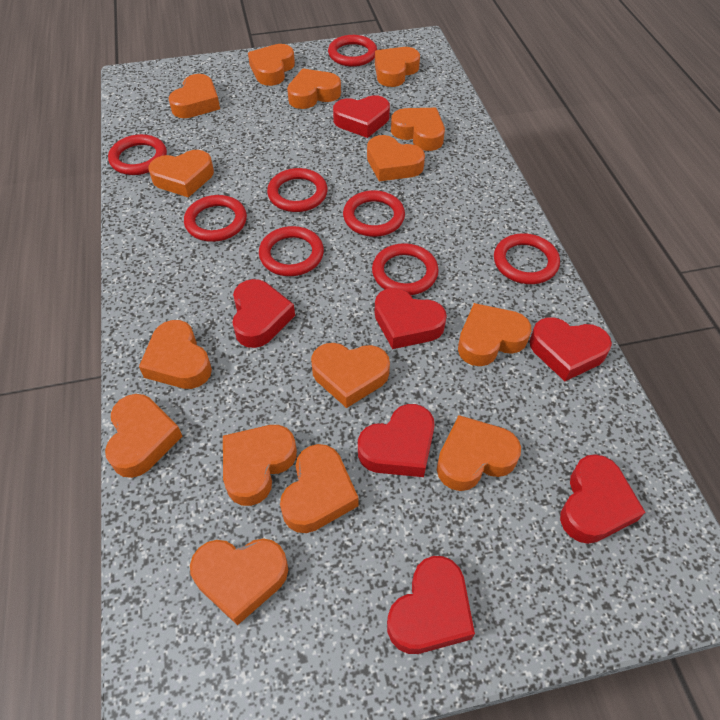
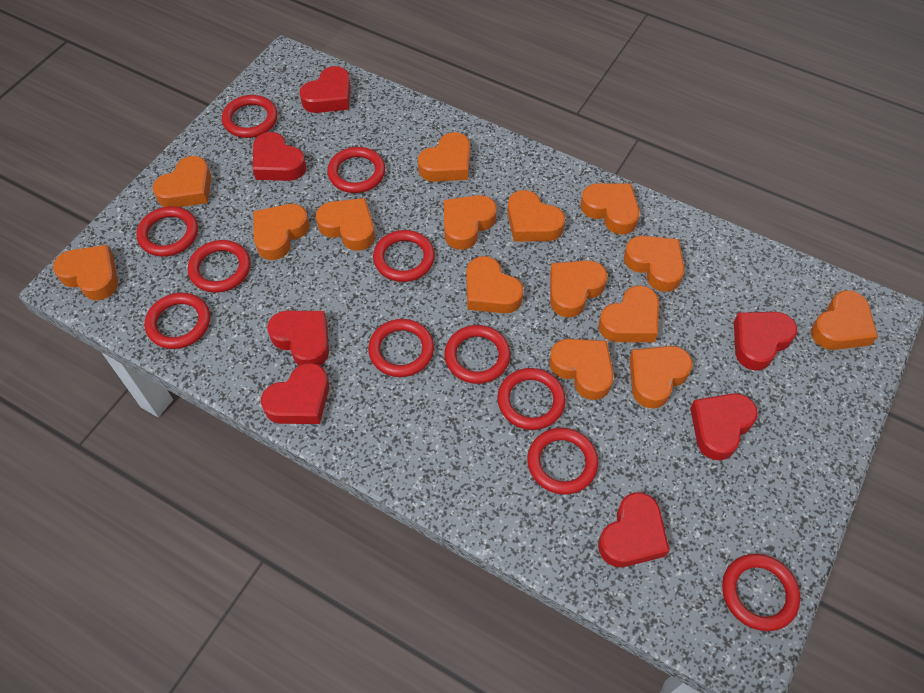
red ring: 8 -> 11

